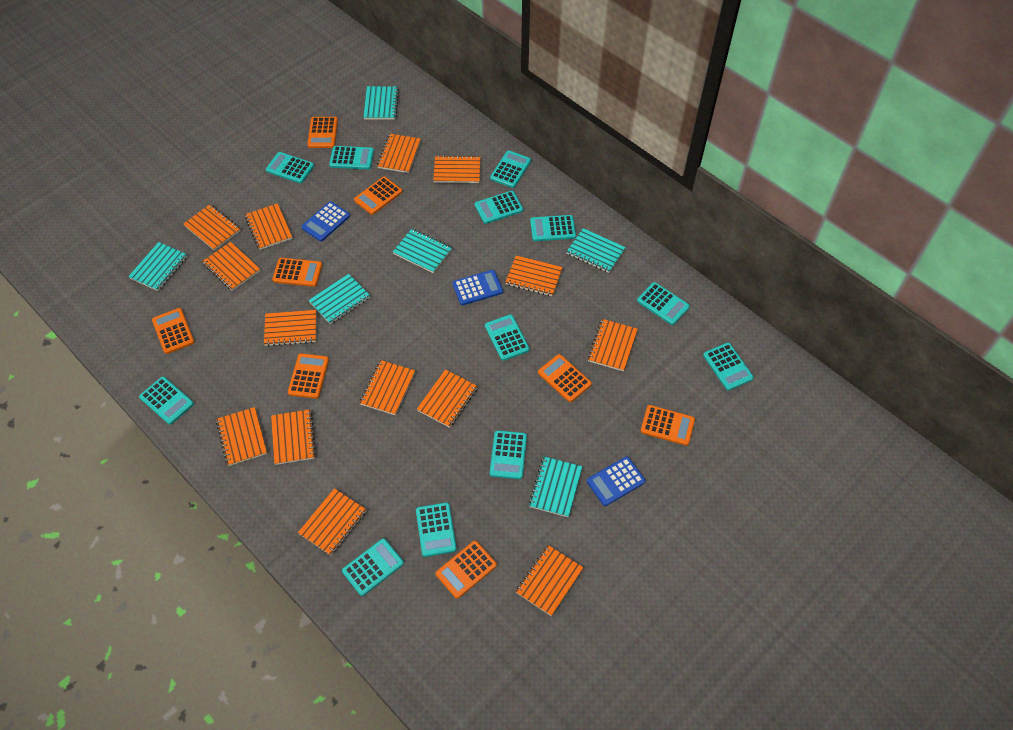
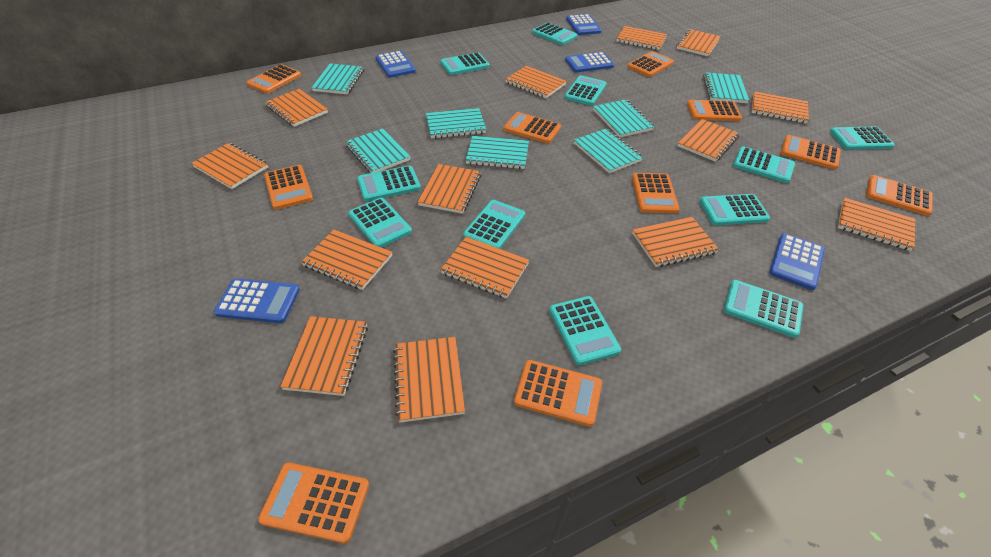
blue calculator: 3 -> 5
orange calculator: 8 -> 10
turquoise calculator: 12 -> 11
turquoise notebook: 6 -> 7

